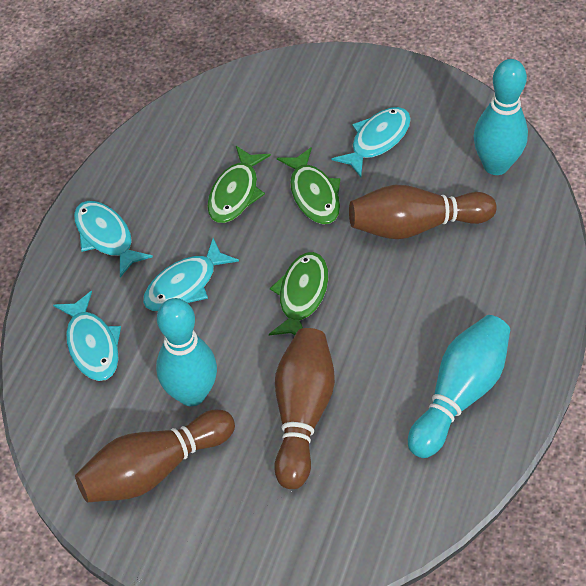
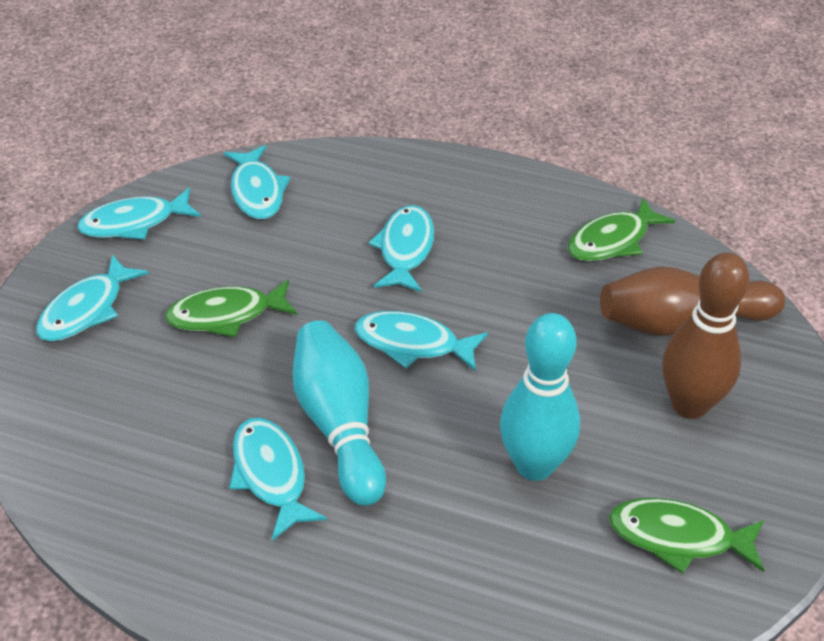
brown bowling pin: 3 -> 2
turquoise bowling pin: 3 -> 2
turquoise fish: 4 -> 6

